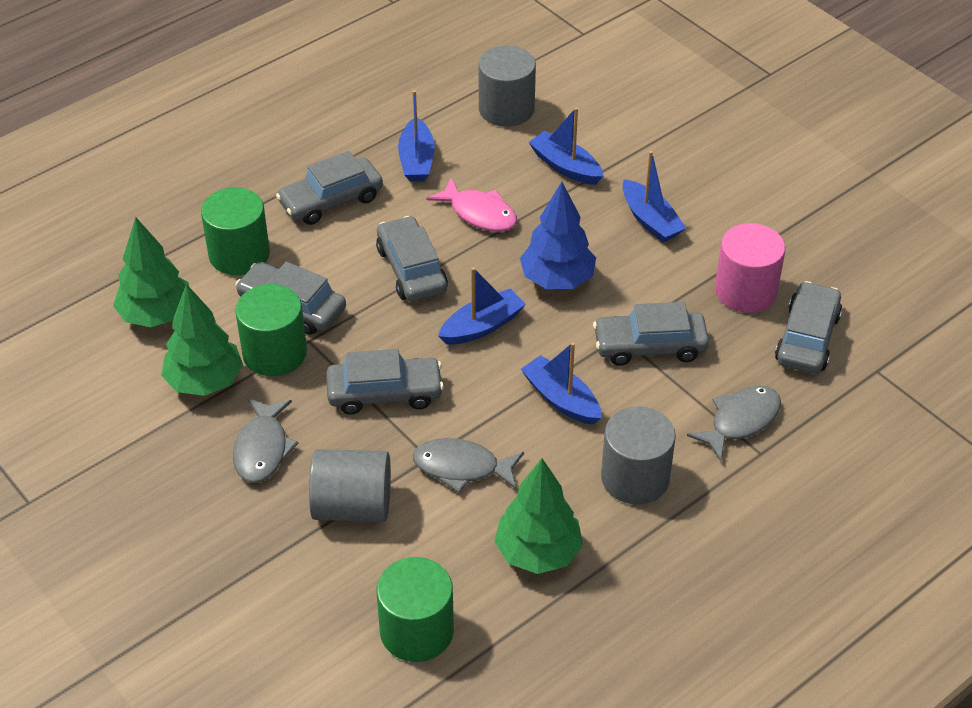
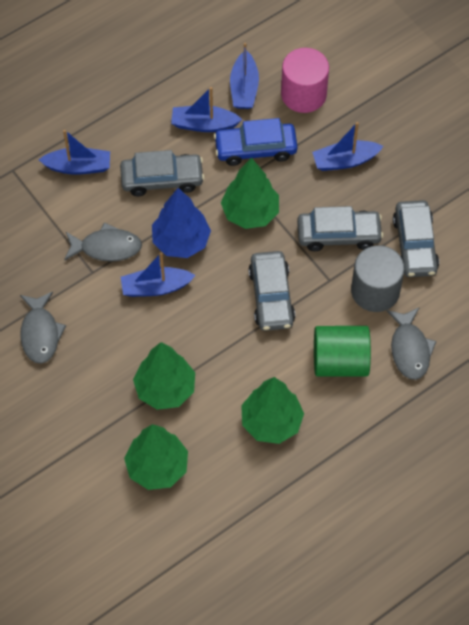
blue car: 0 -> 1
green cylinder: 3 -> 1
green tree: 3 -> 4
grey car: 6 -> 4
grey cylinder: 3 -> 1
pink fish: 1 -> 0

